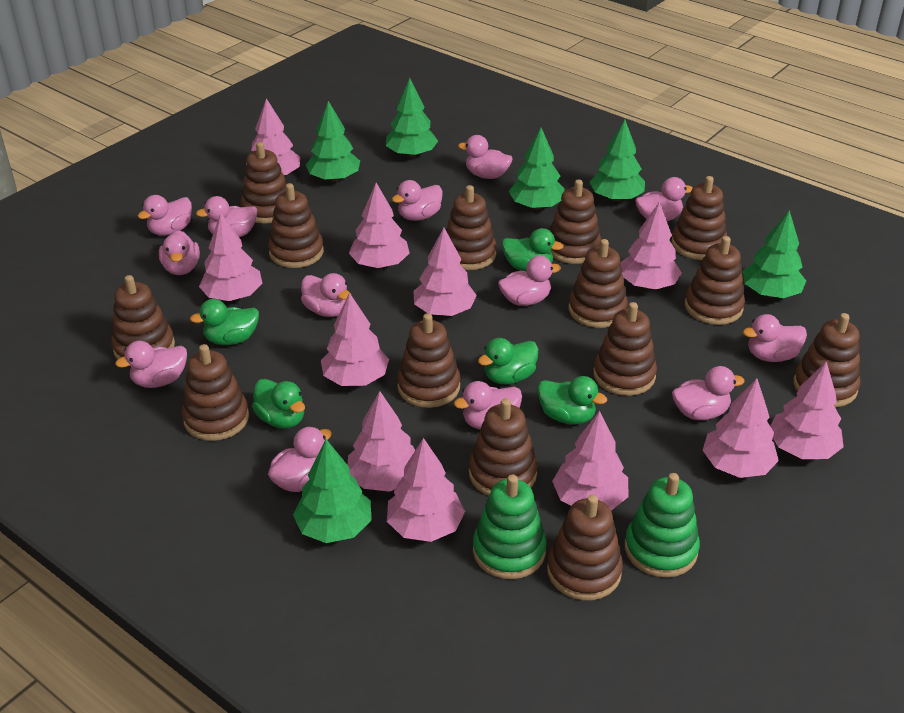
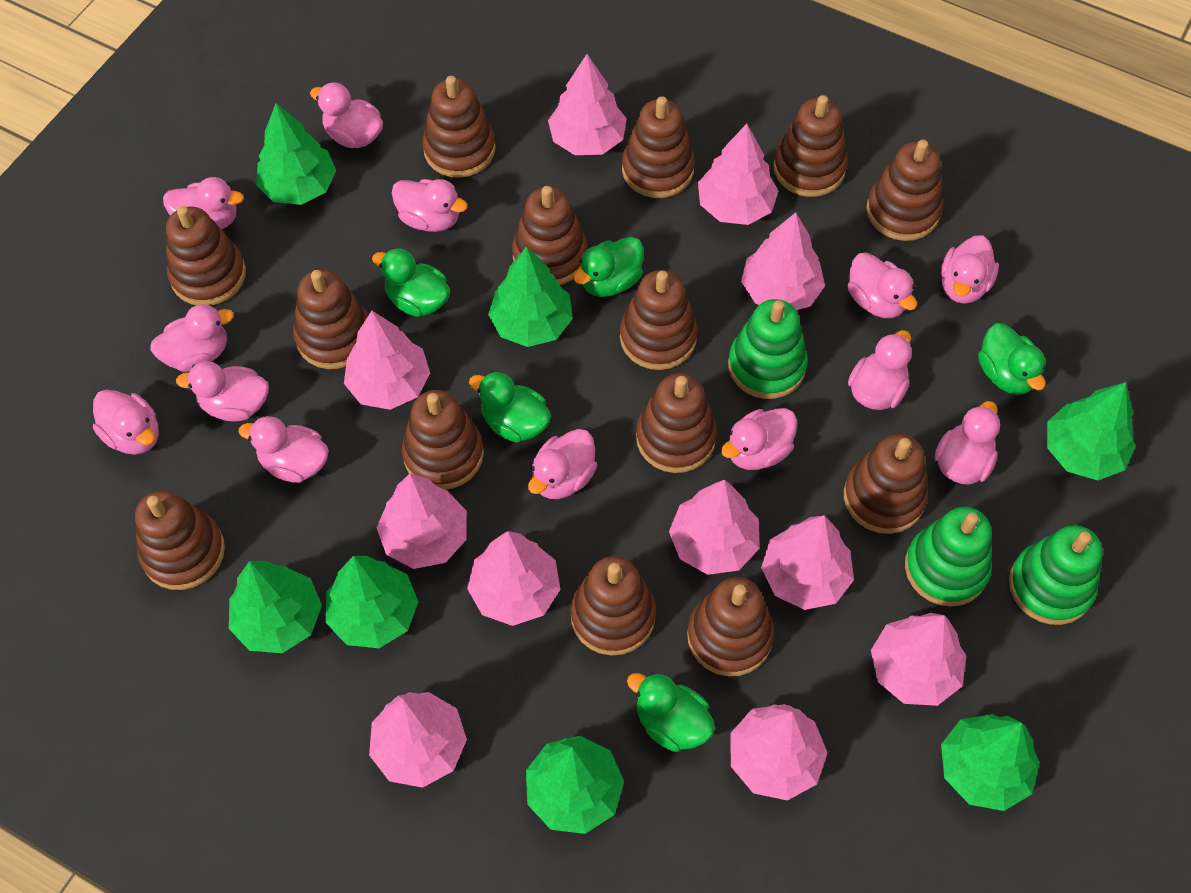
green stacking toy: 2 -> 3
green tree: 6 -> 7

